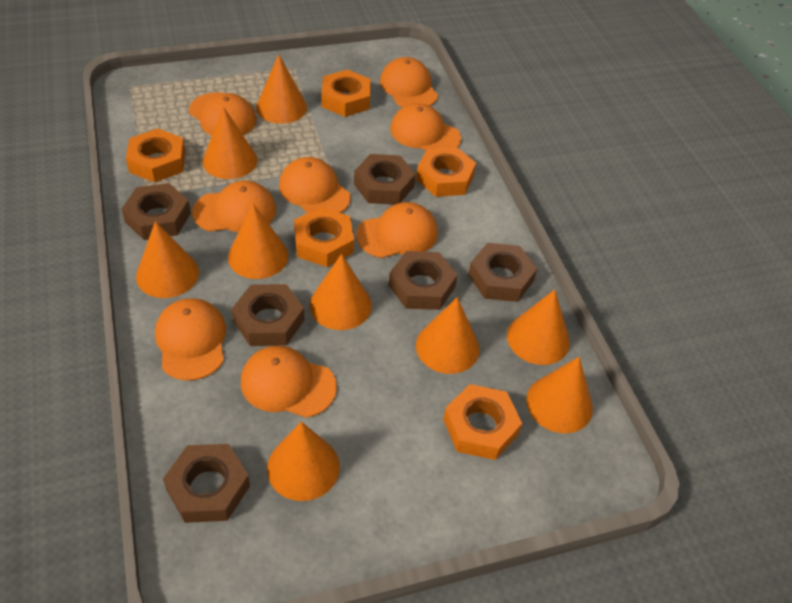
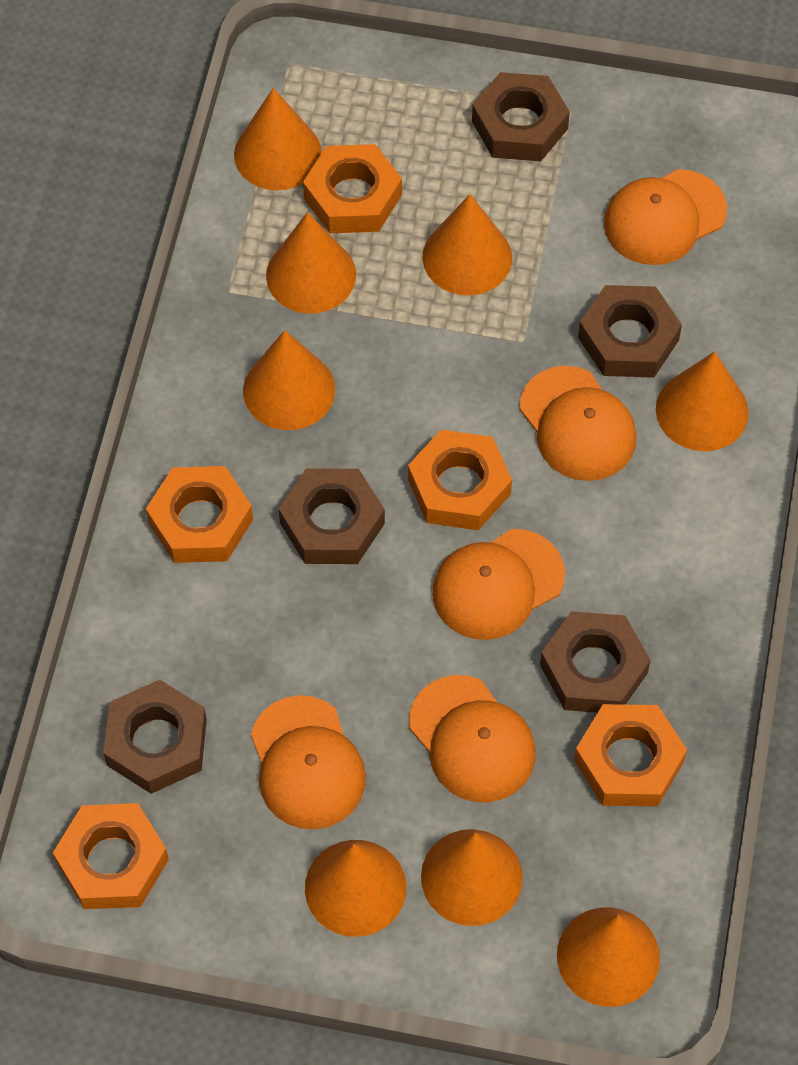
brown nut: 6 -> 5
orange cap: 8 -> 5
orange cone: 9 -> 8

